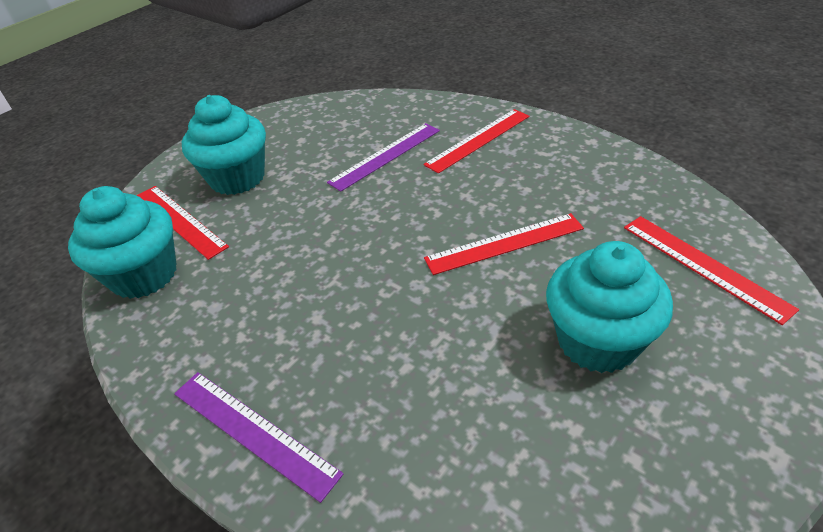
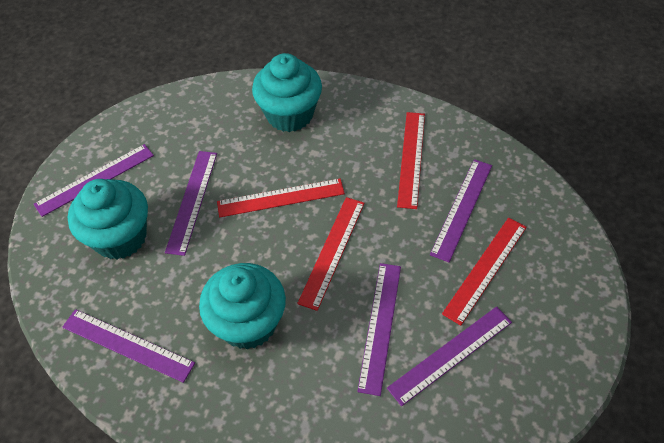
purple ruler: 2 -> 6

